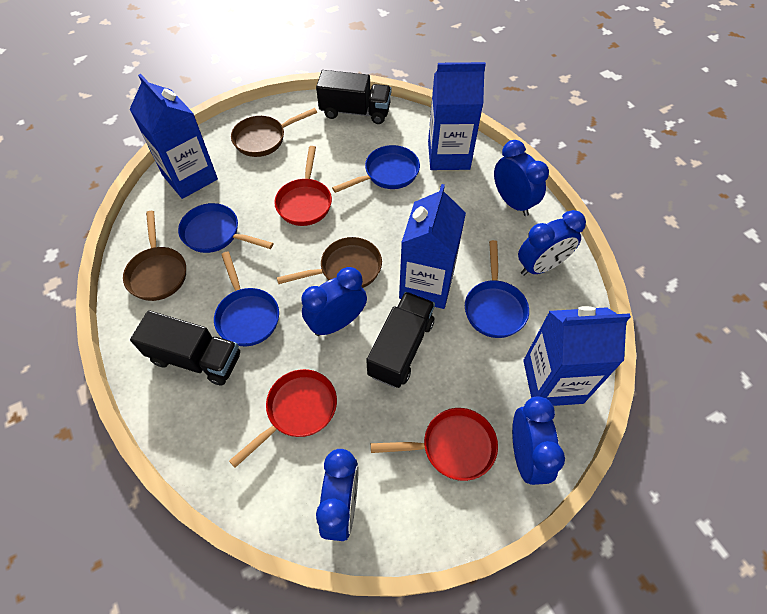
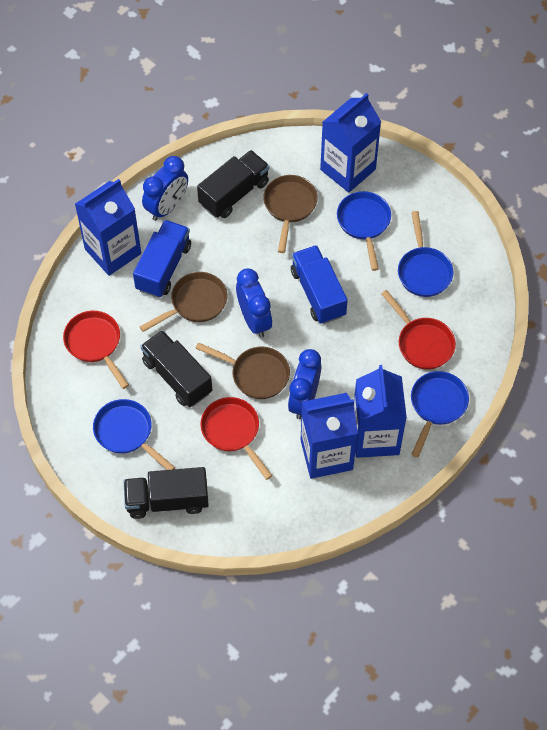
blue clock: 5 -> 3
blue truck: 0 -> 2

